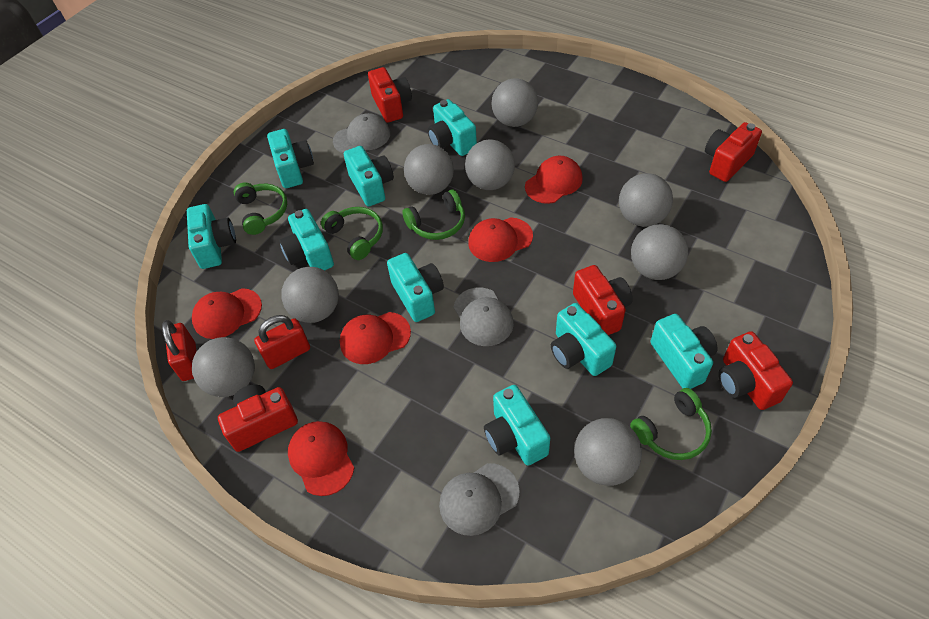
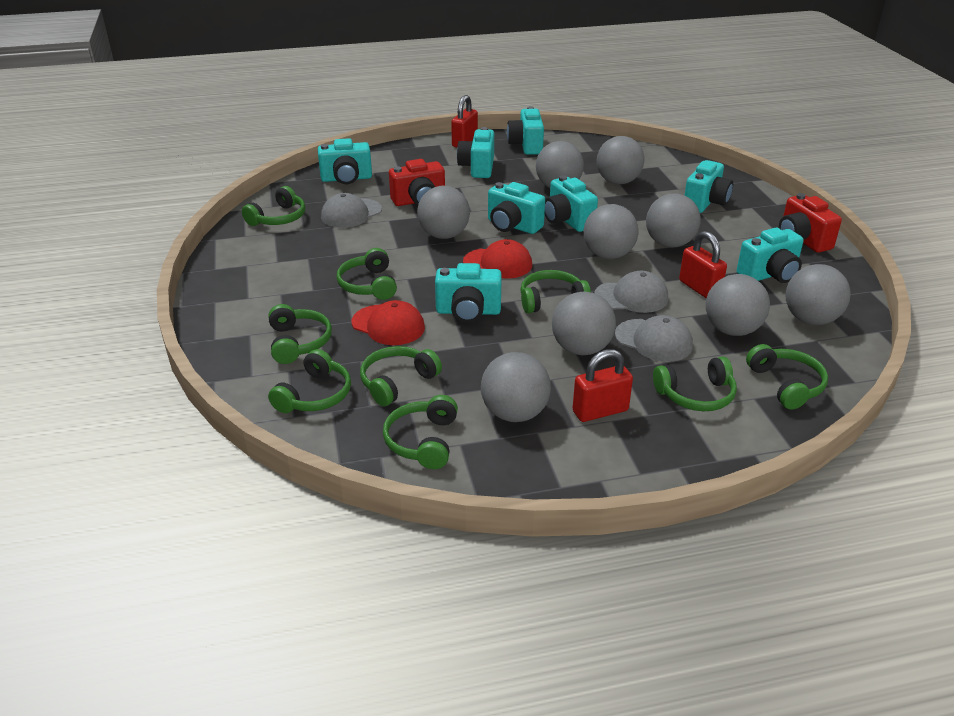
green headphones: 4 -> 9
grey ball: 8 -> 9
red camera: 5 -> 2
red cap: 5 -> 2
red padlock: 2 -> 3
turquoise camera: 9 -> 8

